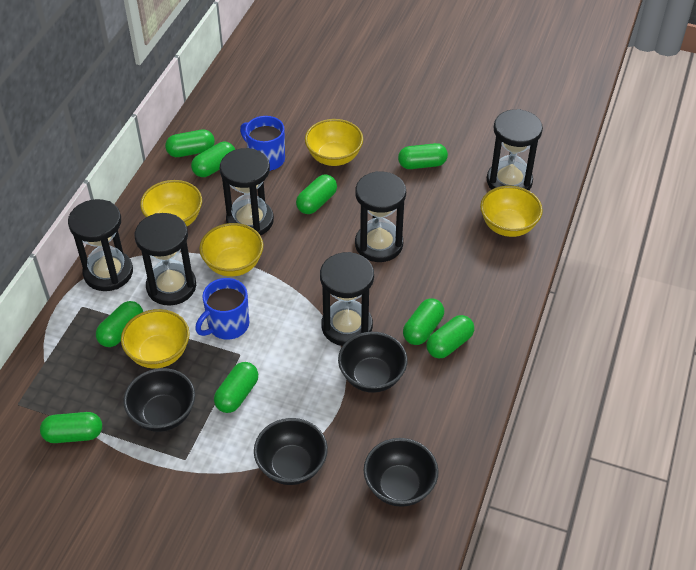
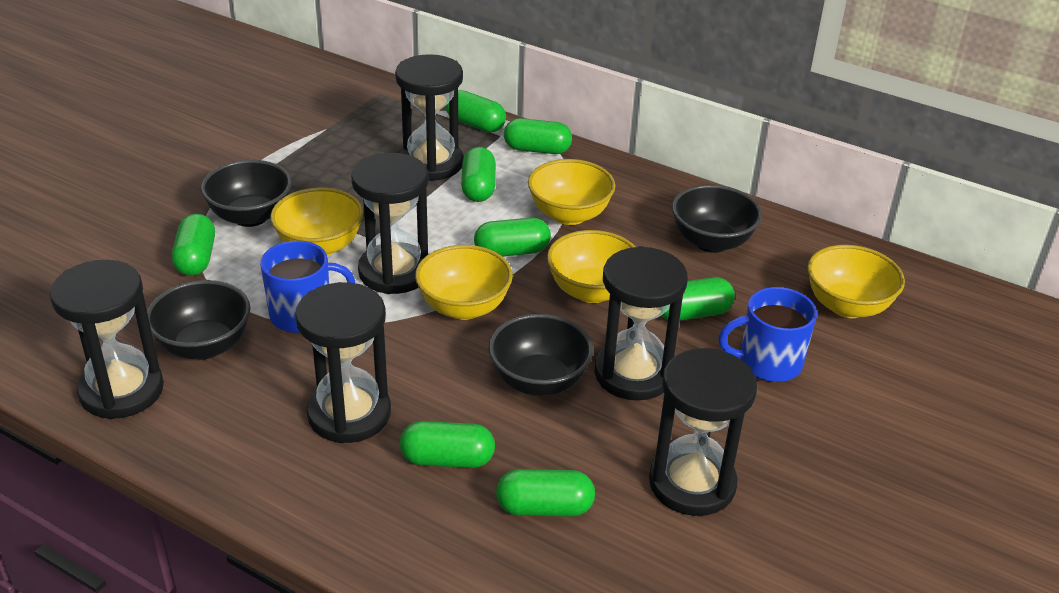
green capsule: 9 -> 8

